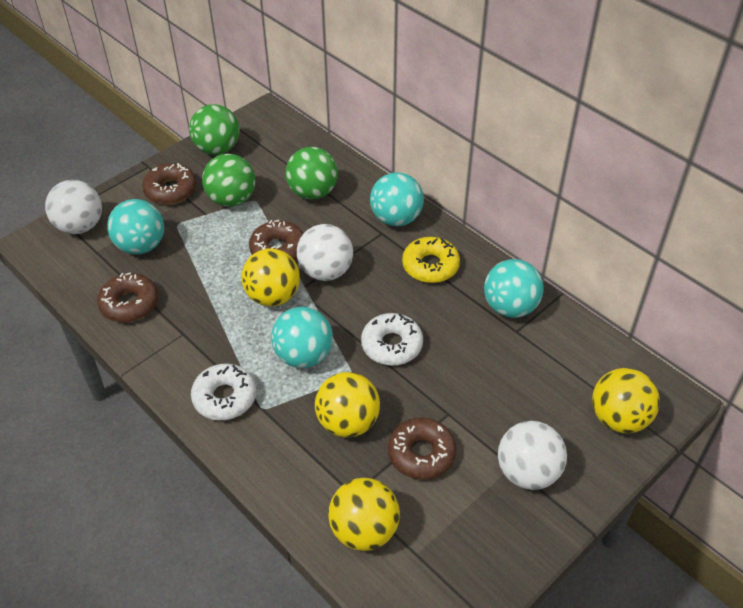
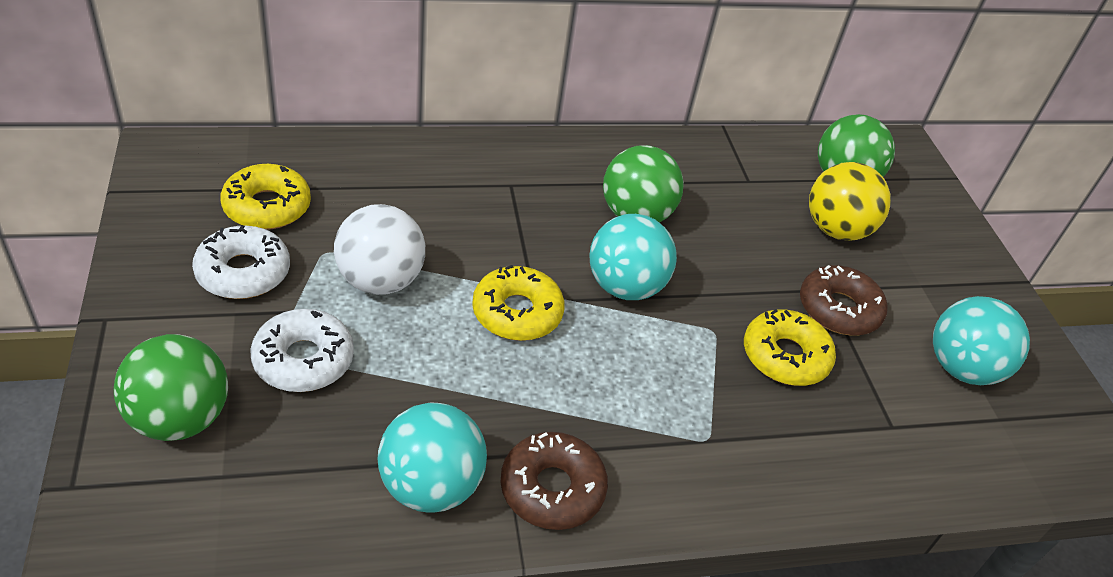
brown donut: 4 -> 2
turquoise ball: 4 -> 3
white ball: 3 -> 1
yellow ball: 4 -> 1
yellow donut: 1 -> 3

